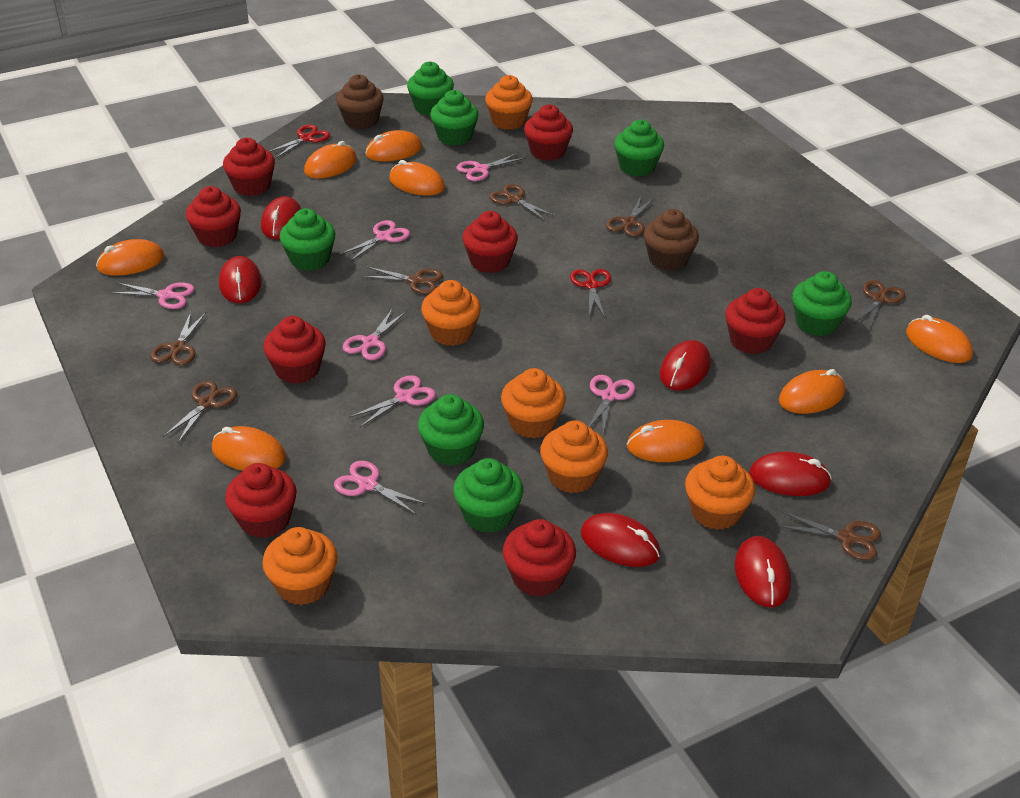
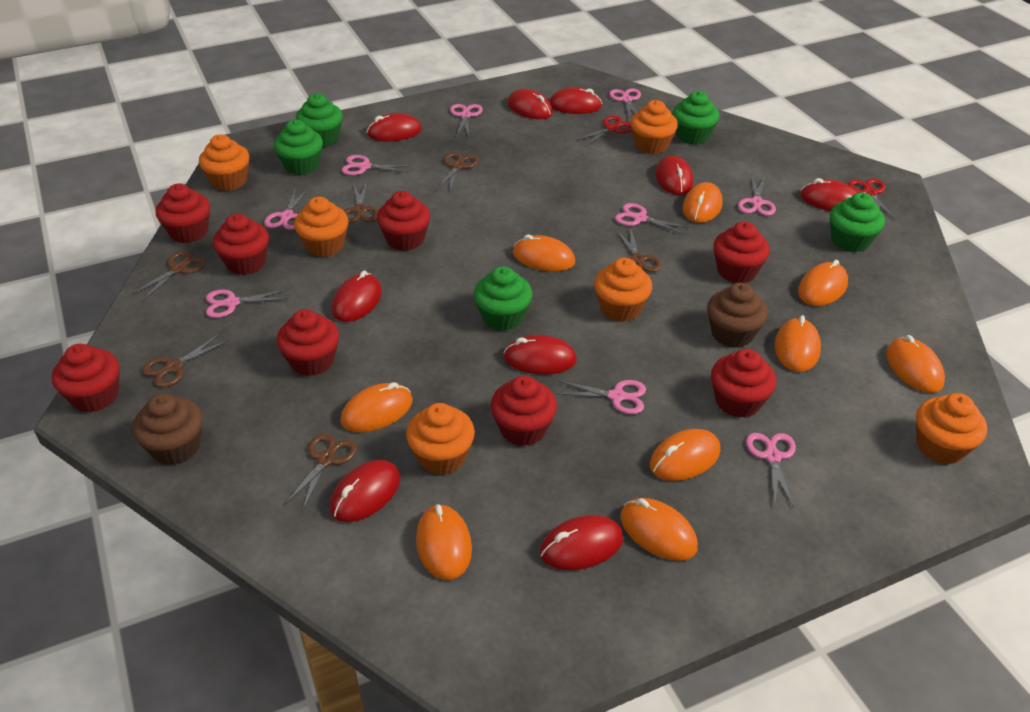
brown scissors: 7 -> 6
green cupcake: 7 -> 5
orange mouse: 8 -> 9
pink scissors: 7 -> 9
red mouse: 6 -> 9

